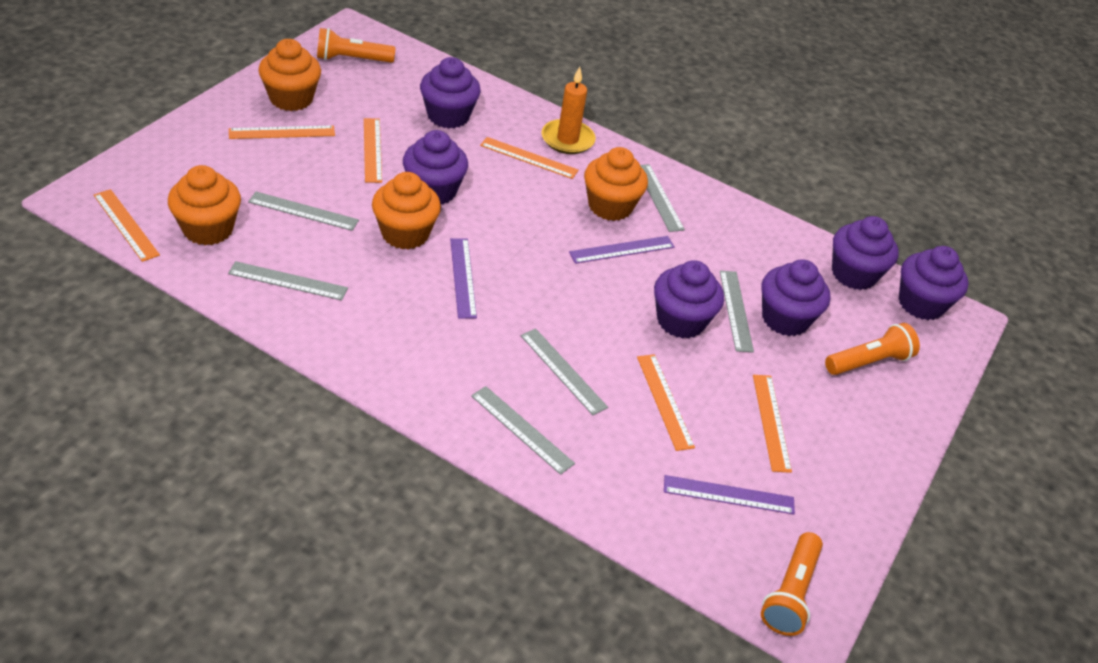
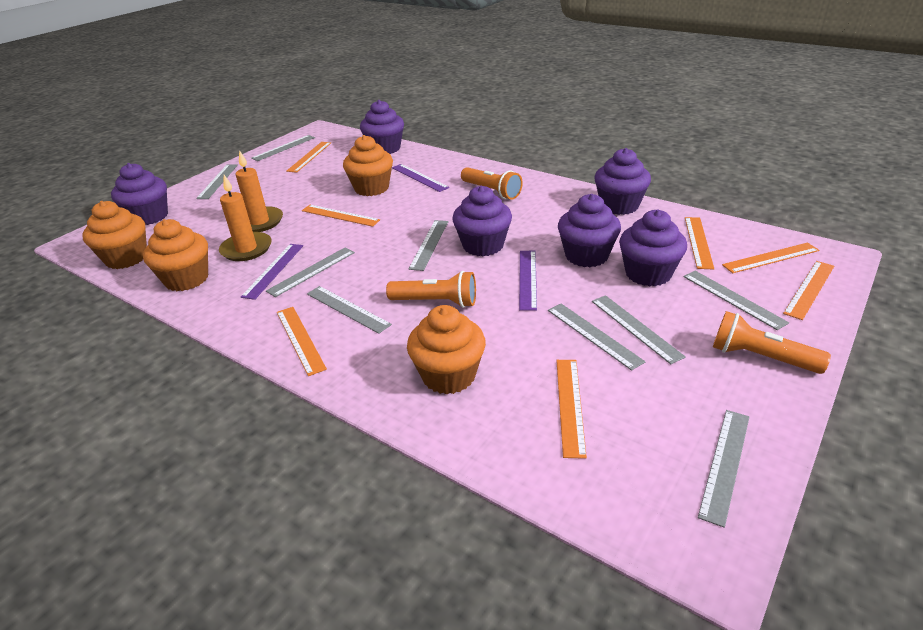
grey ruler: 6 -> 9
orange candle: 1 -> 2
orange ruler: 6 -> 7

